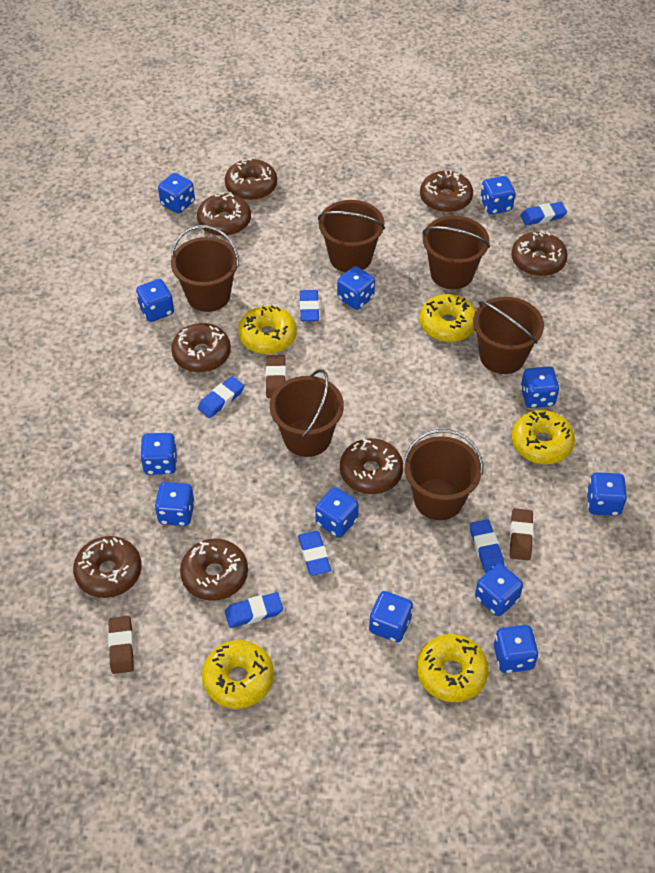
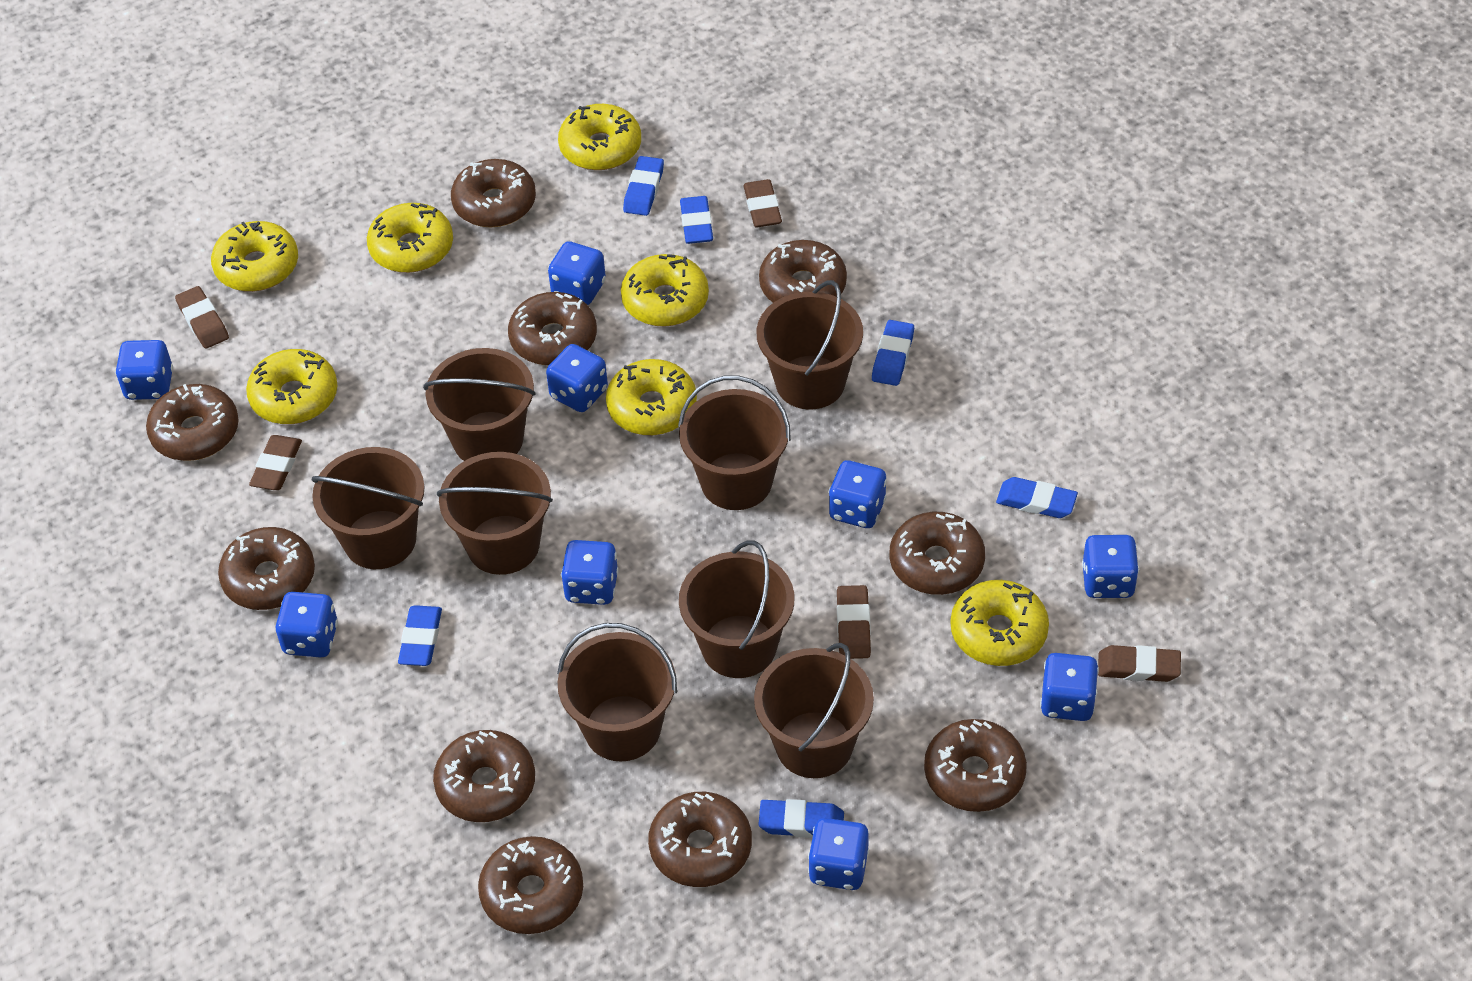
blue dice: 12 -> 9
brown bucket: 6 -> 8
brown donut: 8 -> 10
brown eraser: 3 -> 5
yellow donut: 5 -> 7

